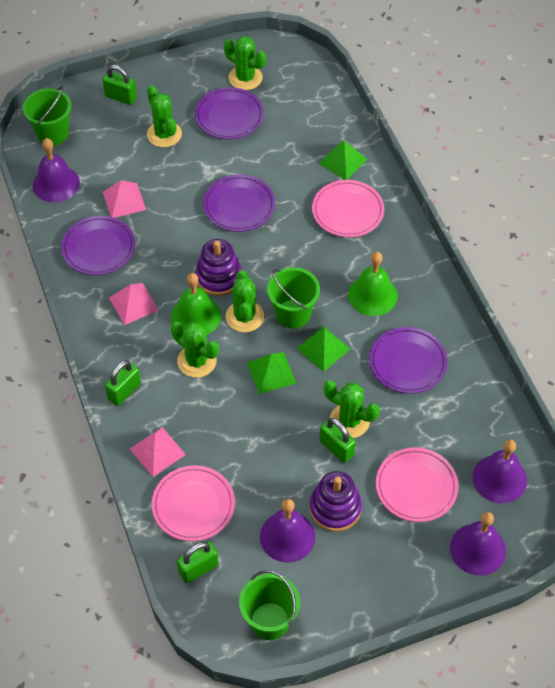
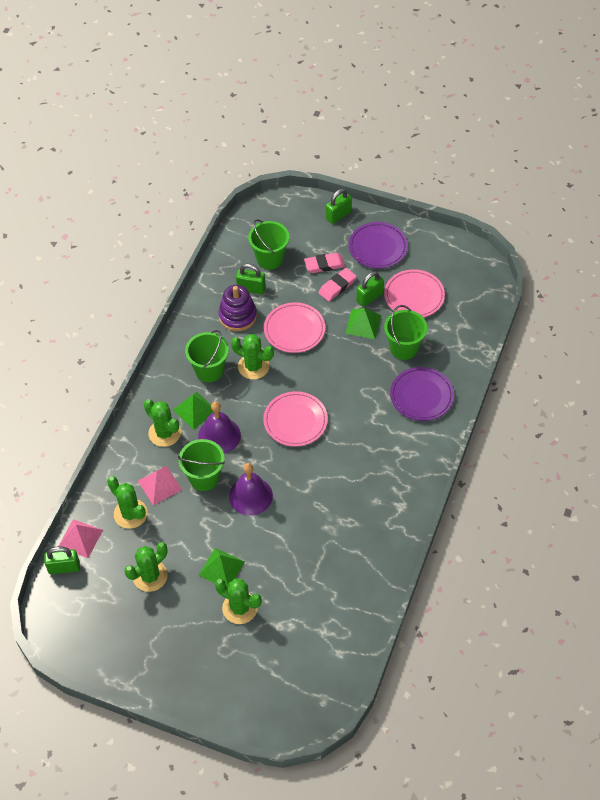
green bell: 2 -> 0
green bucket: 3 -> 4
pink eraser: 0 -> 2
pink pyramid: 3 -> 2
purple bell: 4 -> 2
purple plate: 4 -> 2
purple stacking toy: 2 -> 1

